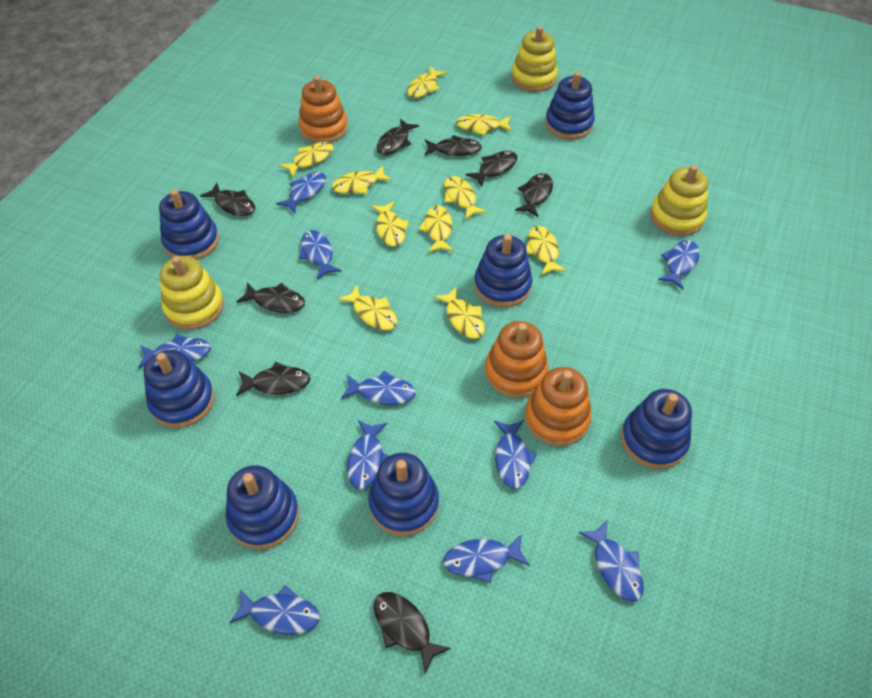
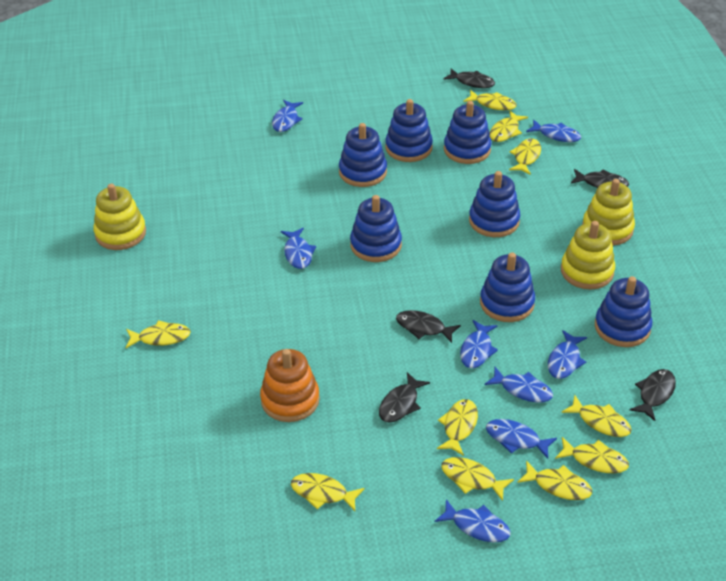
black fish: 8 -> 5
blue fish: 10 -> 8
orange stacking toy: 3 -> 1

